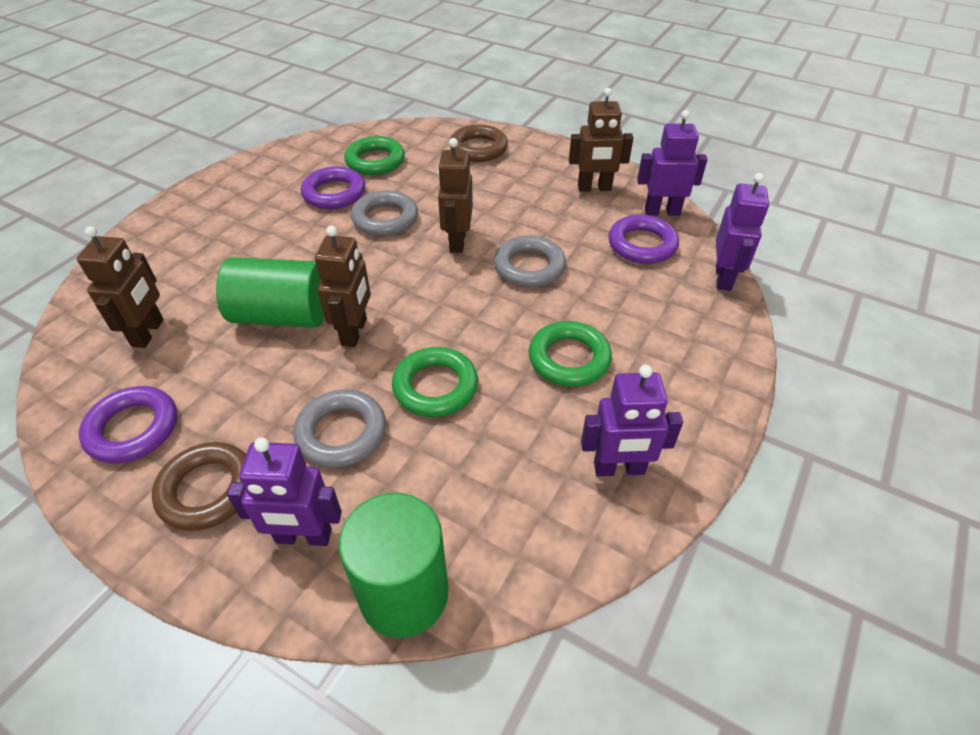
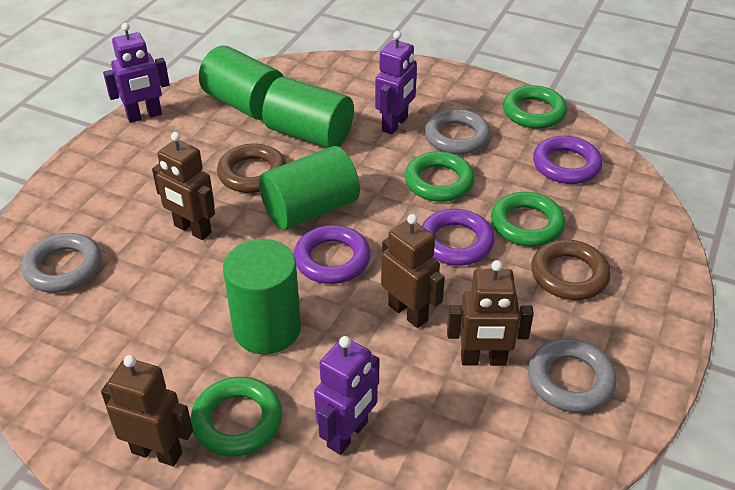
green cylinder: 2 -> 4
green ring: 3 -> 4
purple robot: 4 -> 3

